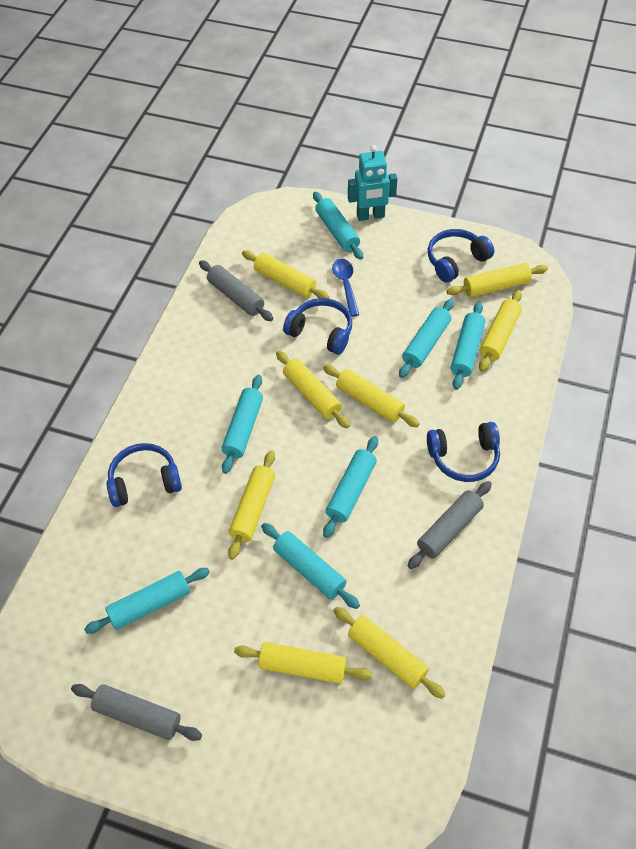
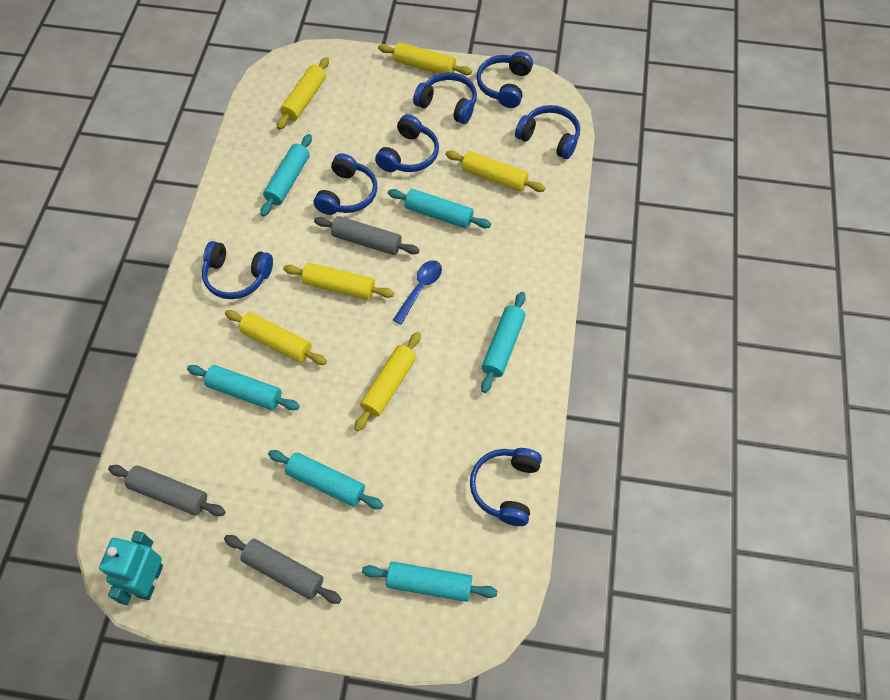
blue headphones: 4 -> 7
turquoise rolling pin: 7 -> 6
yellow rolling pin: 8 -> 6

